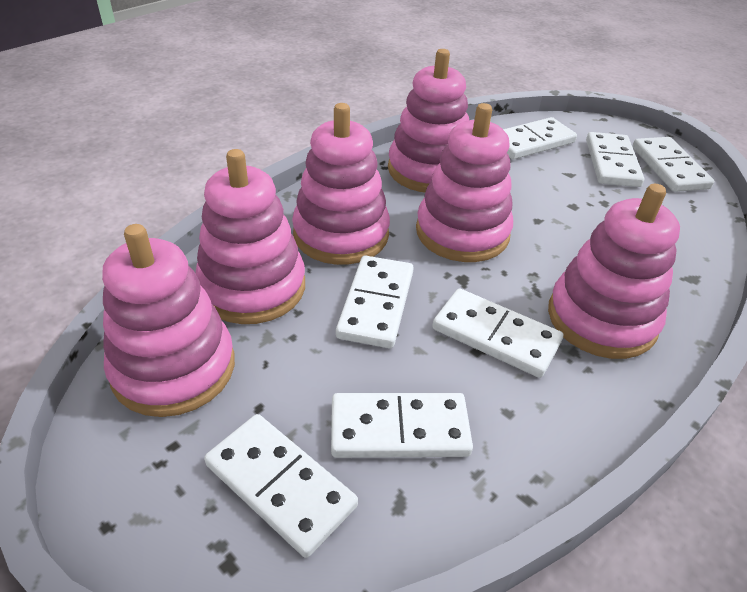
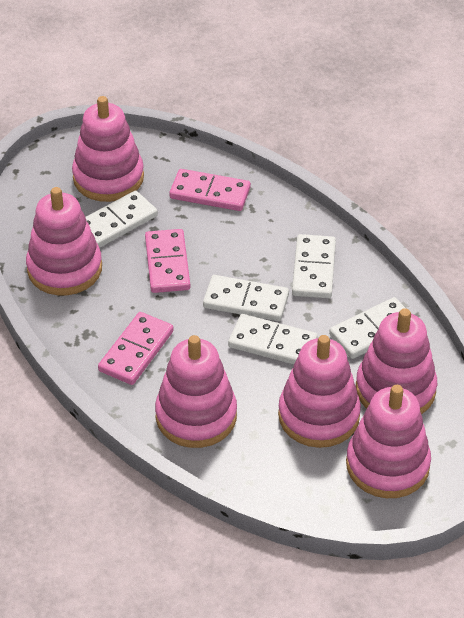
pink domino: 0 -> 3
white domino: 7 -> 5

